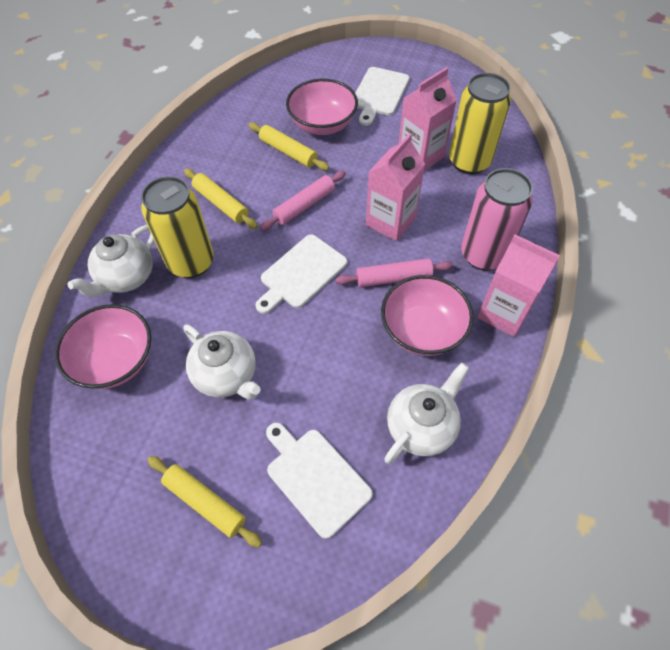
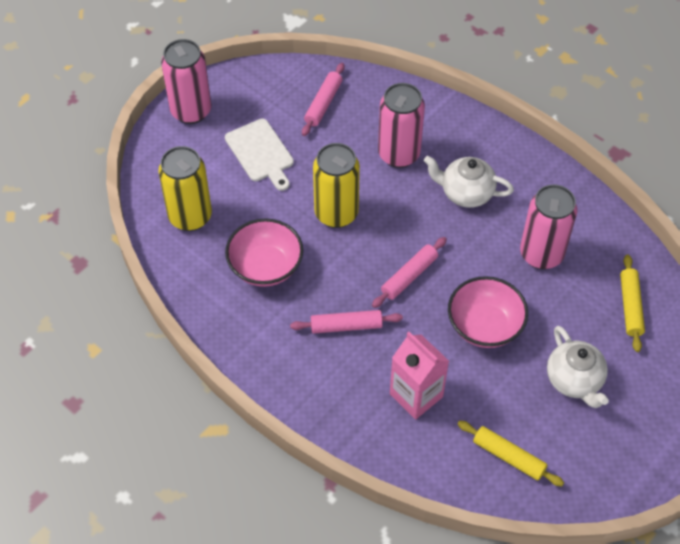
pink bowl: 3 -> 2
pink can: 1 -> 3
pink carton: 3 -> 1
pink rolling pin: 2 -> 3
white cutting board: 3 -> 1
white teapot: 3 -> 2
yellow rolling pin: 3 -> 2

